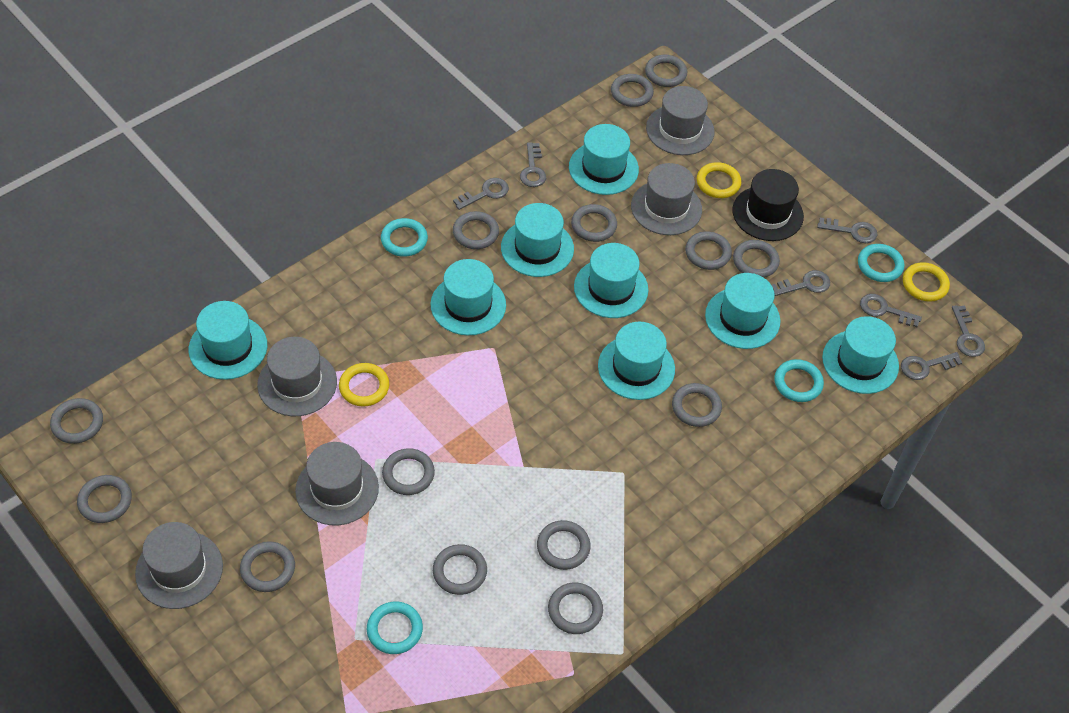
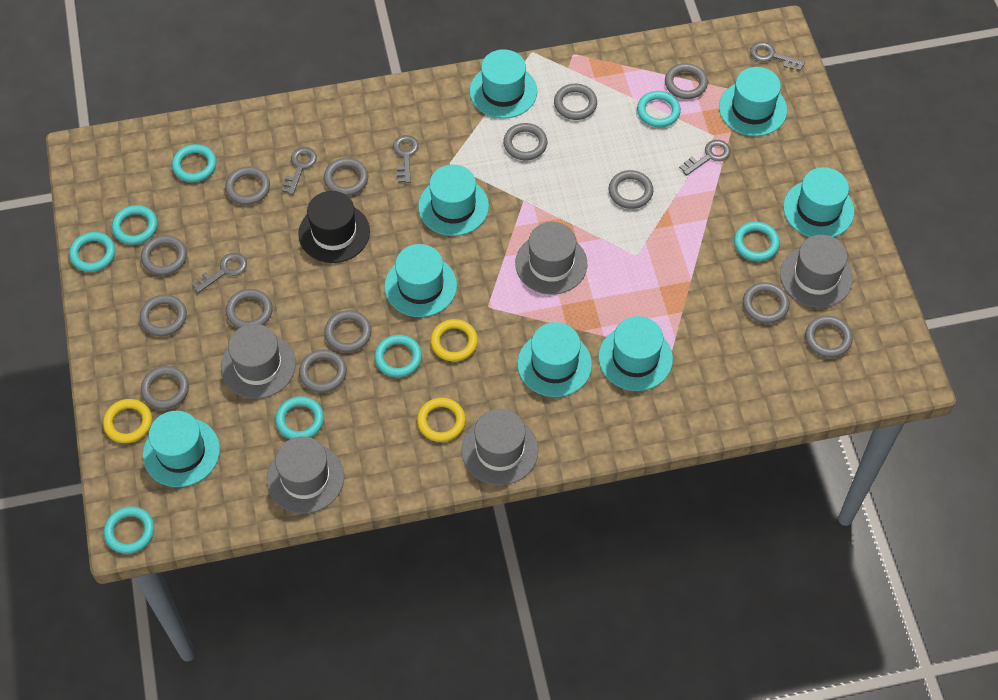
grey key: 7 -> 5
turquoise ring: 4 -> 8

